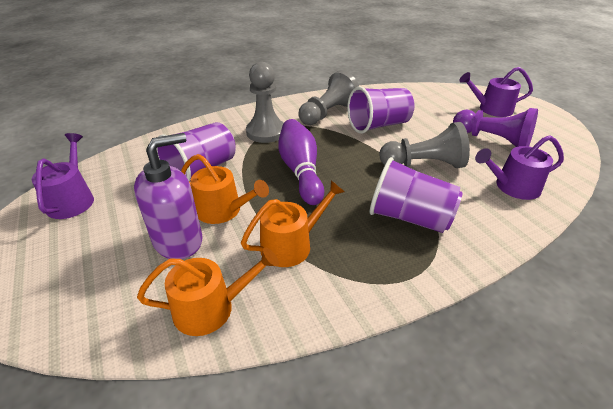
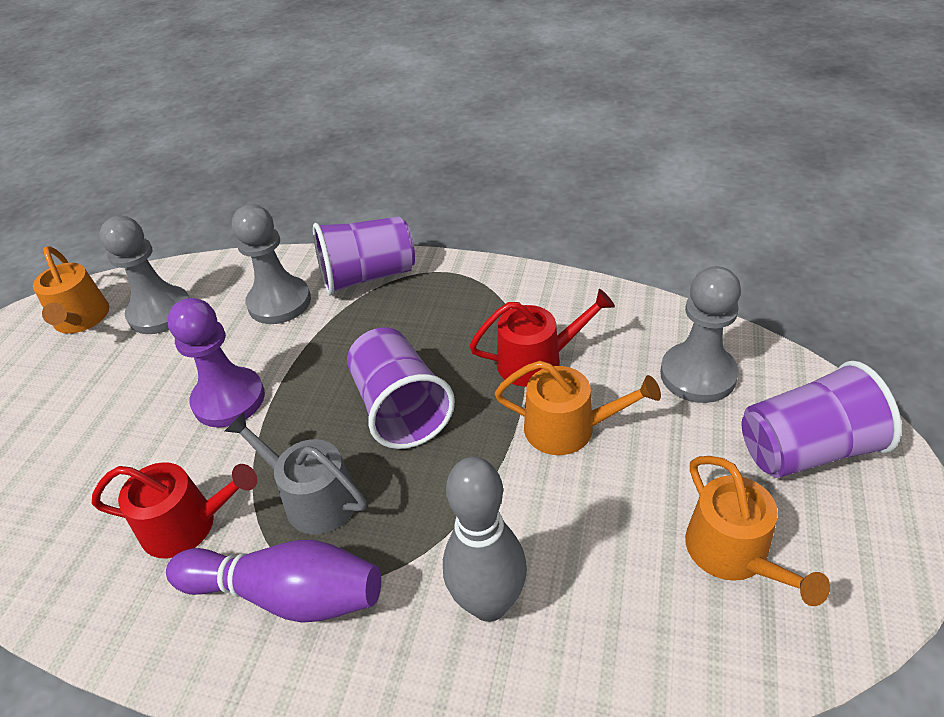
grey bowling pin: 0 -> 1
grey watering can: 0 -> 1
purple soap dispenser: 1 -> 0
purple watering can: 3 -> 0
red watering can: 0 -> 2

